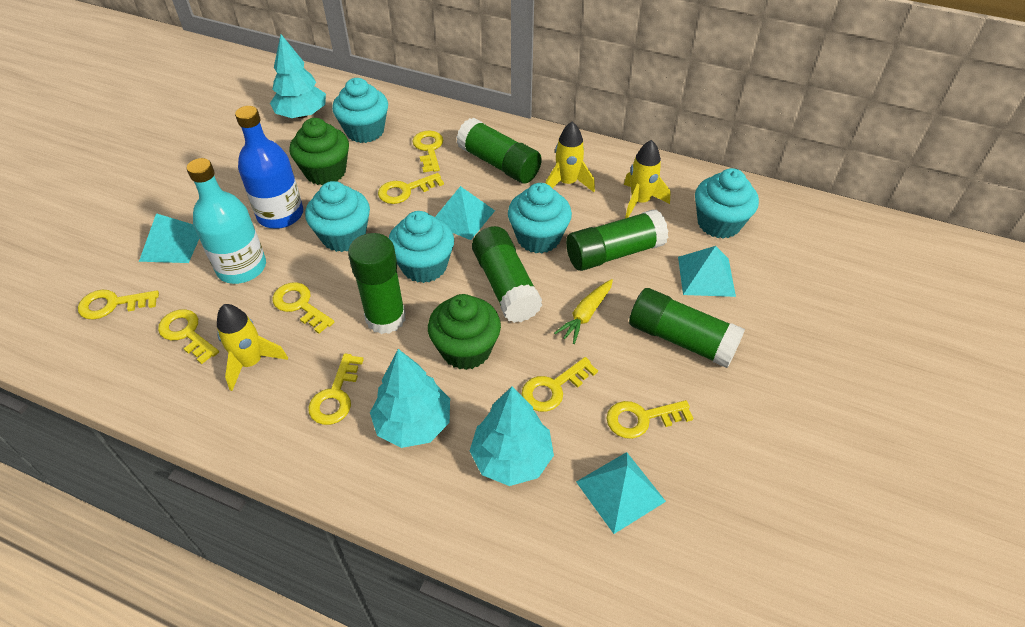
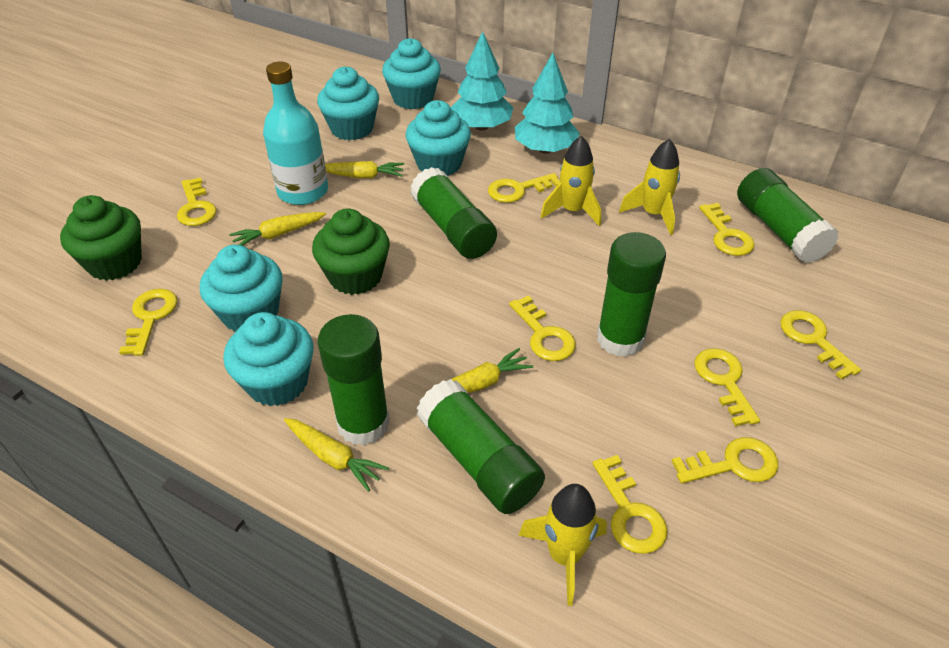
blue bottle: 1 -> 0
turquoise pyramid: 4 -> 0
turquoise tree: 3 -> 2
yellow carrot: 1 -> 4
yellow key: 8 -> 9

